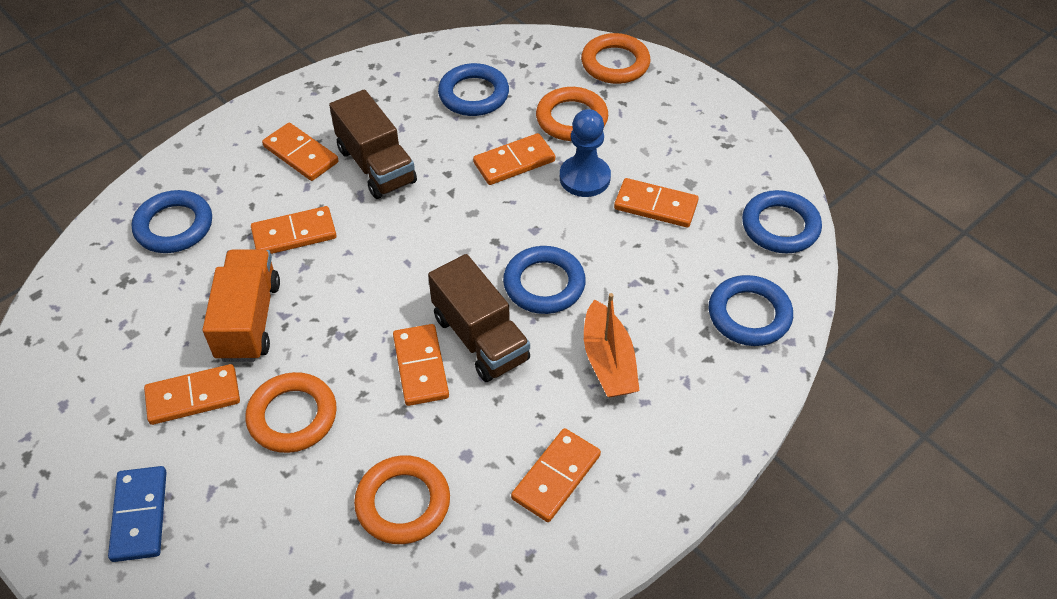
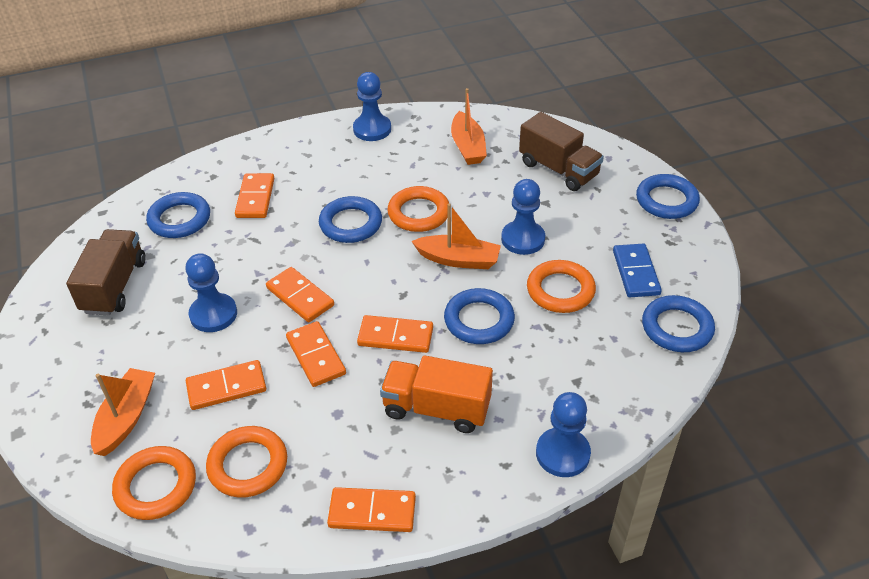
blue pawn: 1 -> 4
orange boat: 1 -> 3
orange domino: 7 -> 6

